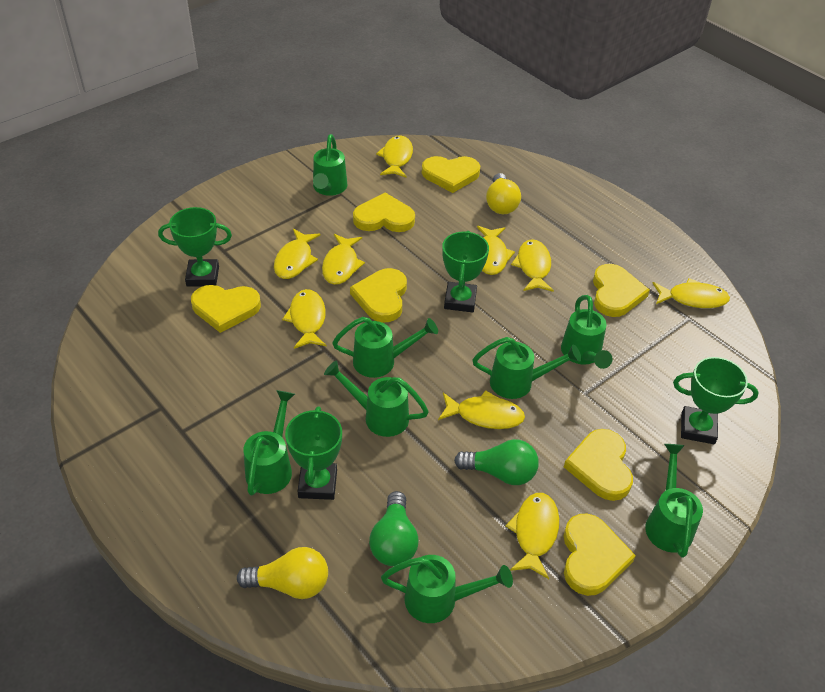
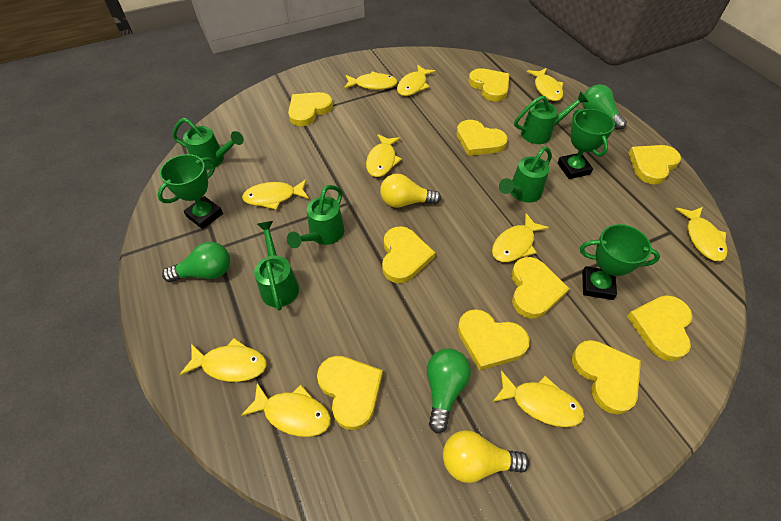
green light bulb: 2 -> 3
green trophy: 4 -> 3
green watering can: 8 -> 5
yellow fish: 9 -> 10
yellow heart: 7 -> 10

